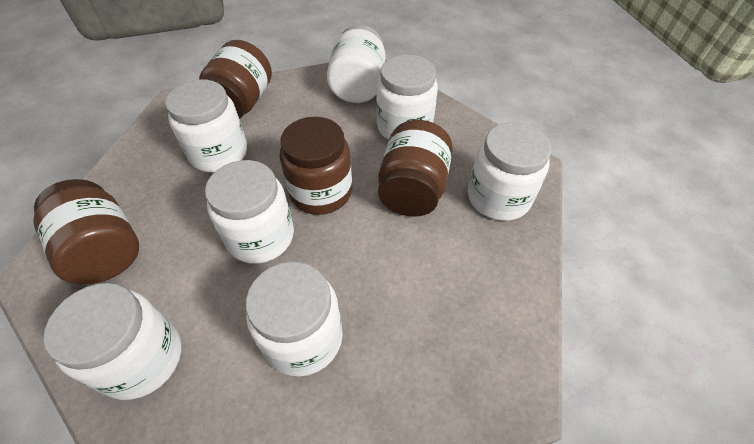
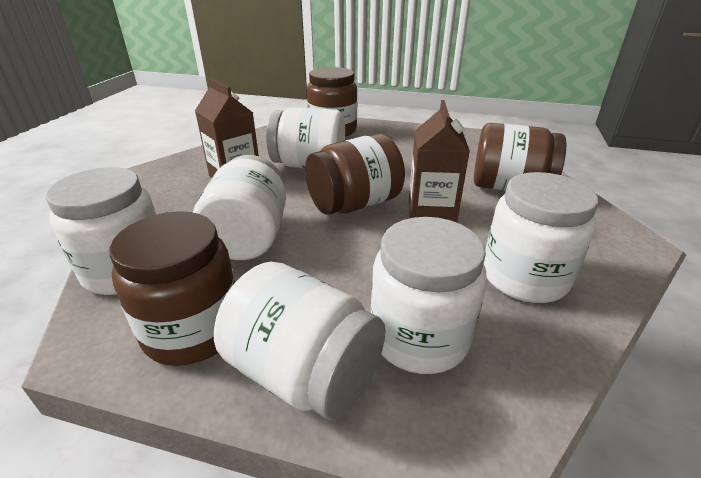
brown carton: 0 -> 2
white jar: 7 -> 6

